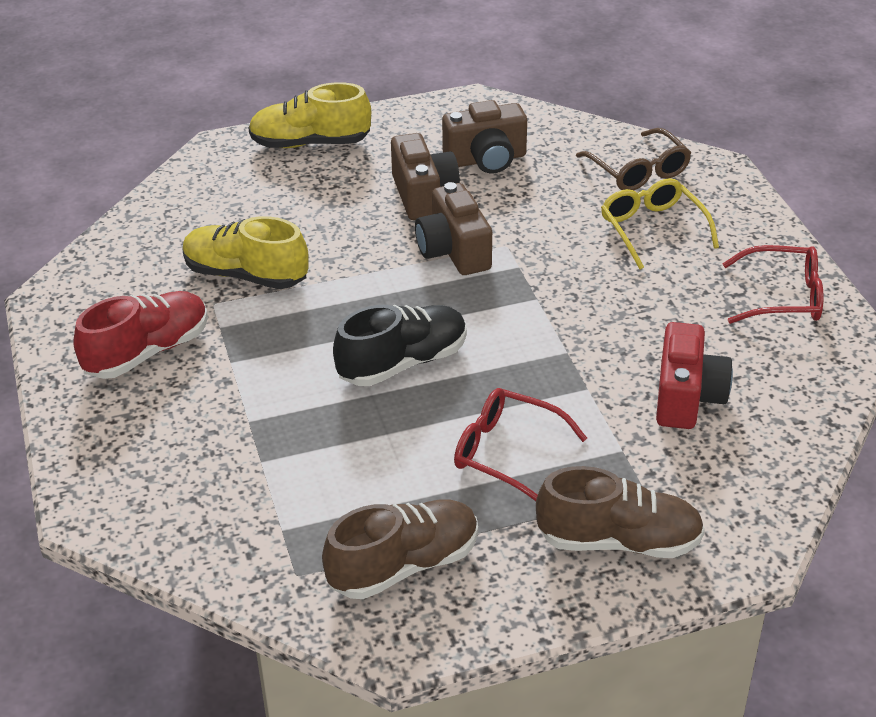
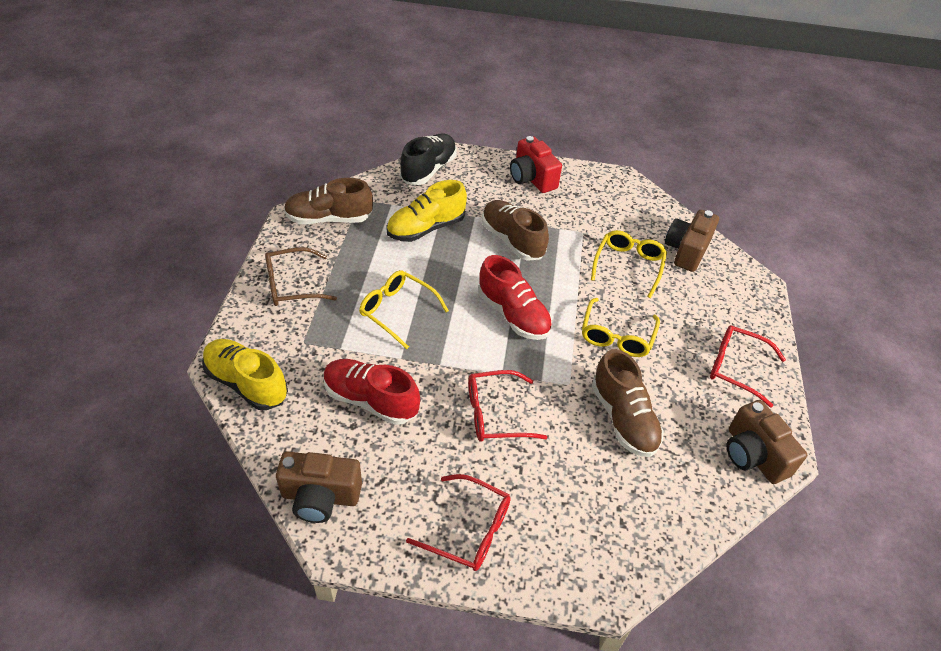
brown shoe: 2 -> 3
red glasses: 2 -> 3
red shoe: 1 -> 2
yellow glasses: 1 -> 3

